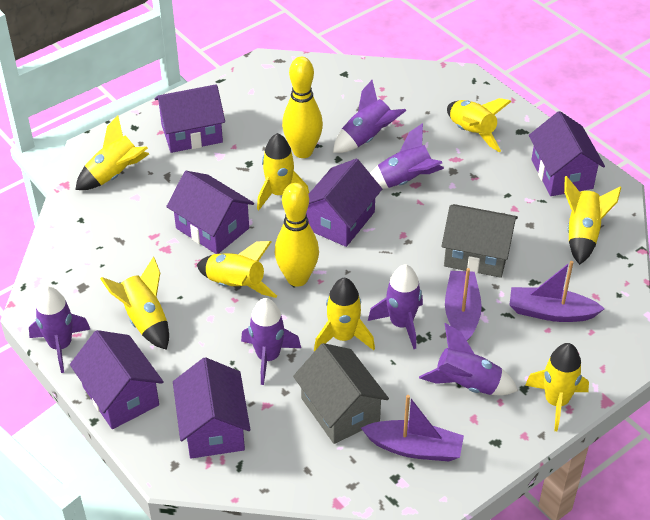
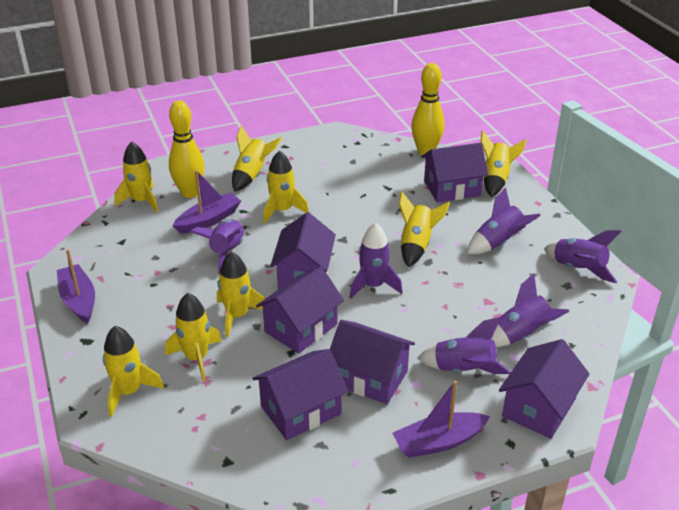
grey house: 2 -> 0

